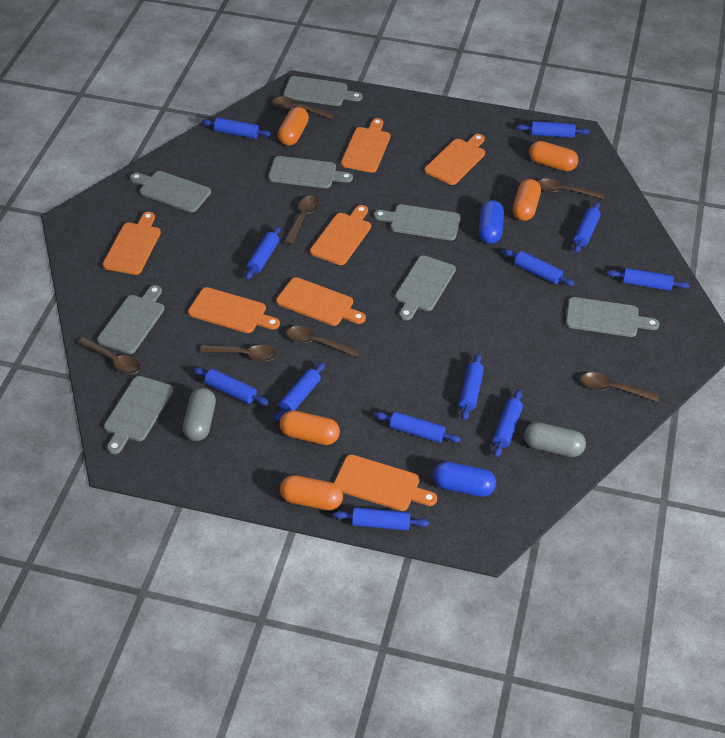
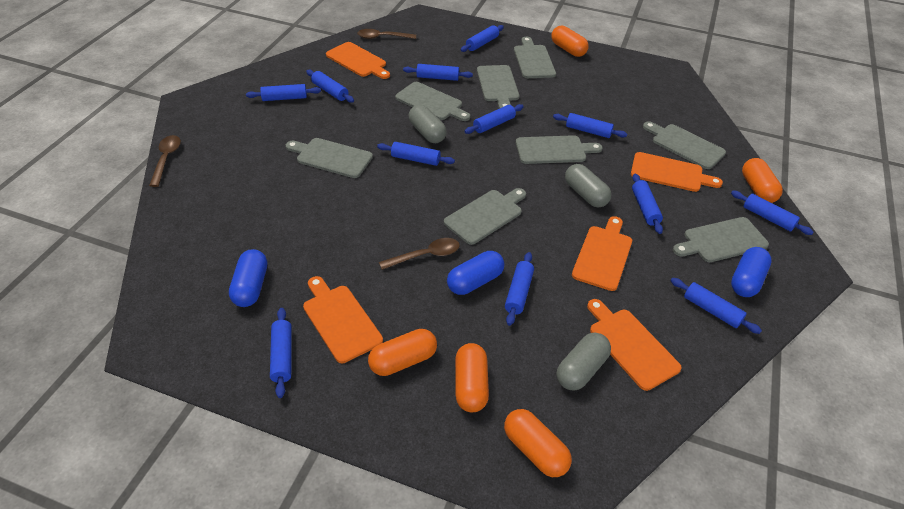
blue capsule: 2 -> 3
brown spoon: 7 -> 3
grey capsule: 2 -> 3
orange cutting board: 7 -> 5

